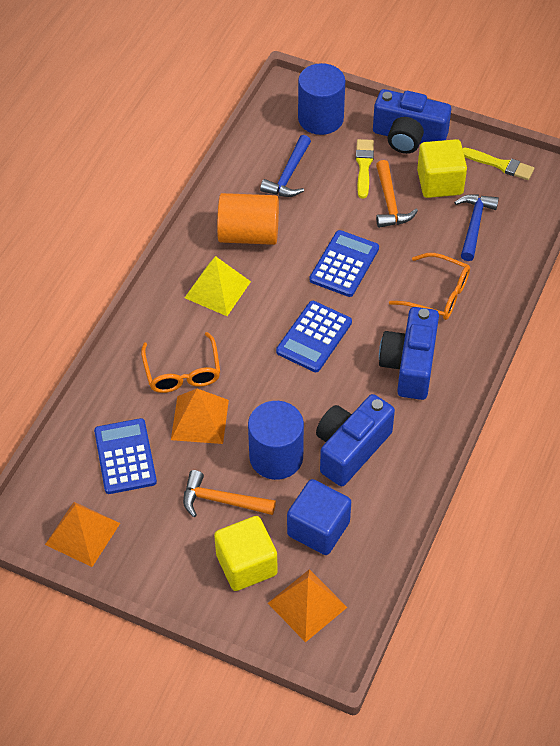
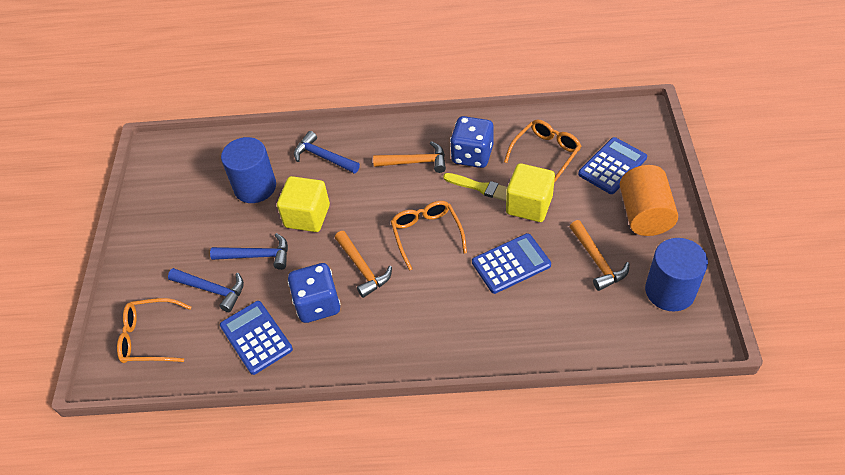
blue camera: 3 -> 0
blue cube: 1 -> 0
blue dice: 0 -> 2
blue hammer: 2 -> 3
orange glasses: 2 -> 3
orange hammer: 2 -> 3
orange pyramid: 3 -> 0
yellow brush: 2 -> 1
yellow pyramid: 1 -> 0

